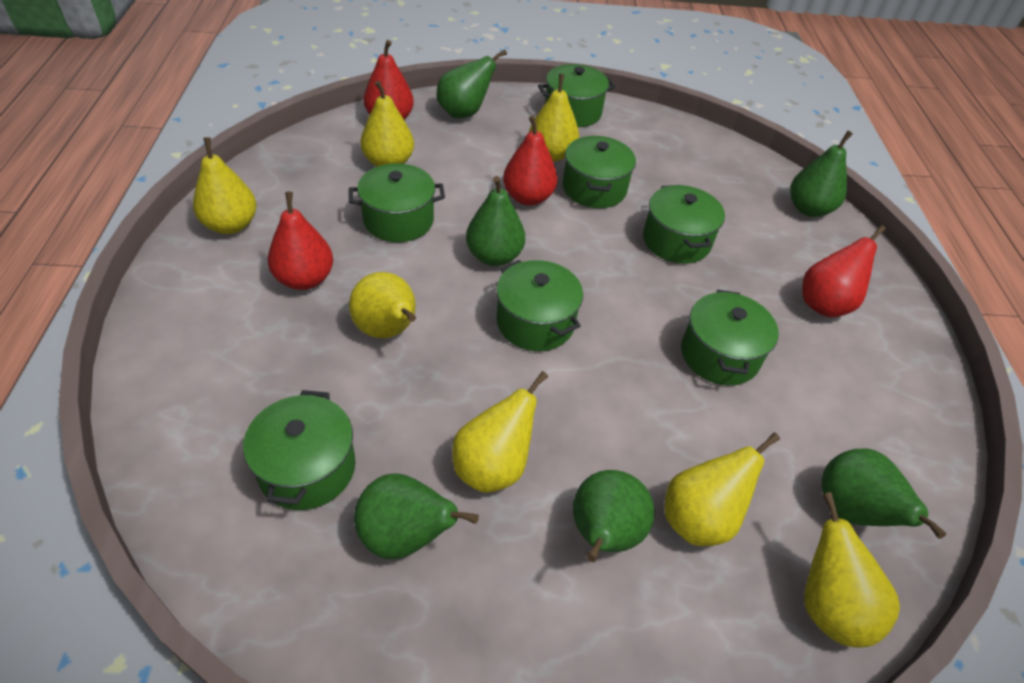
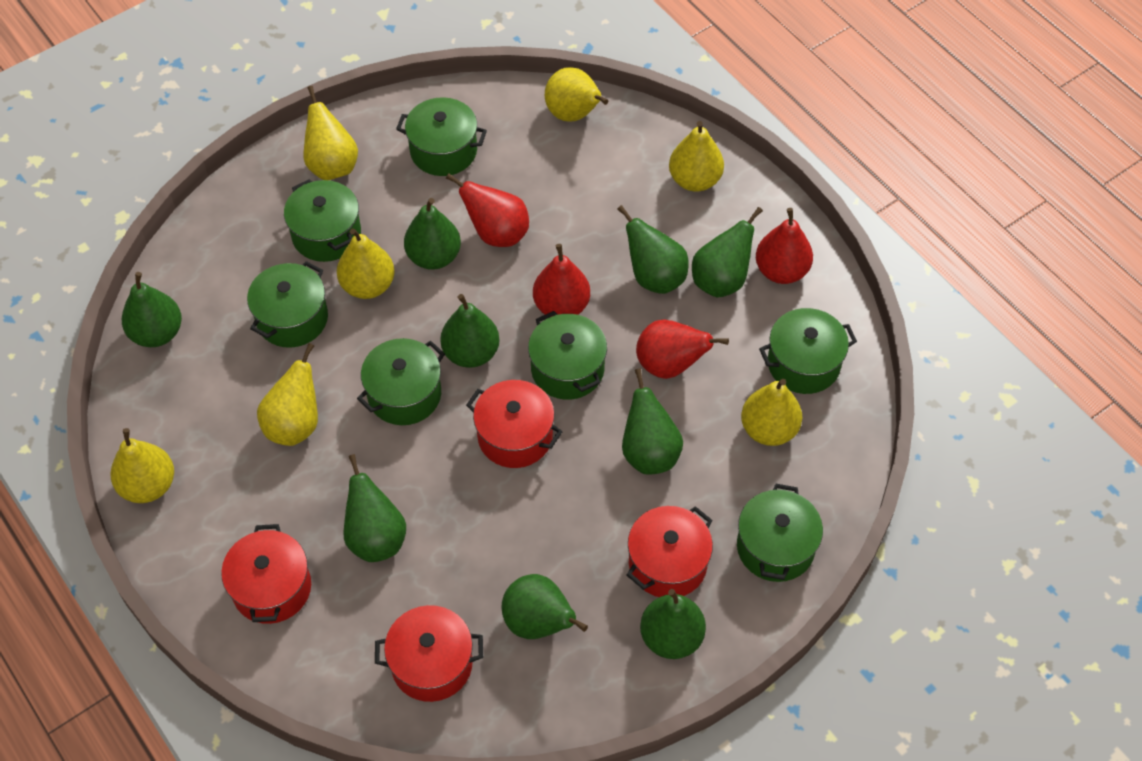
green pear: 6 -> 9
red pot: 0 -> 4

